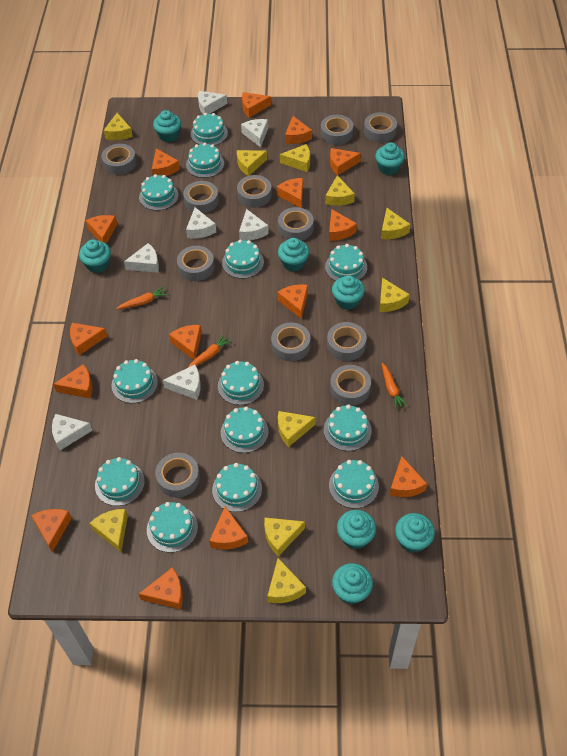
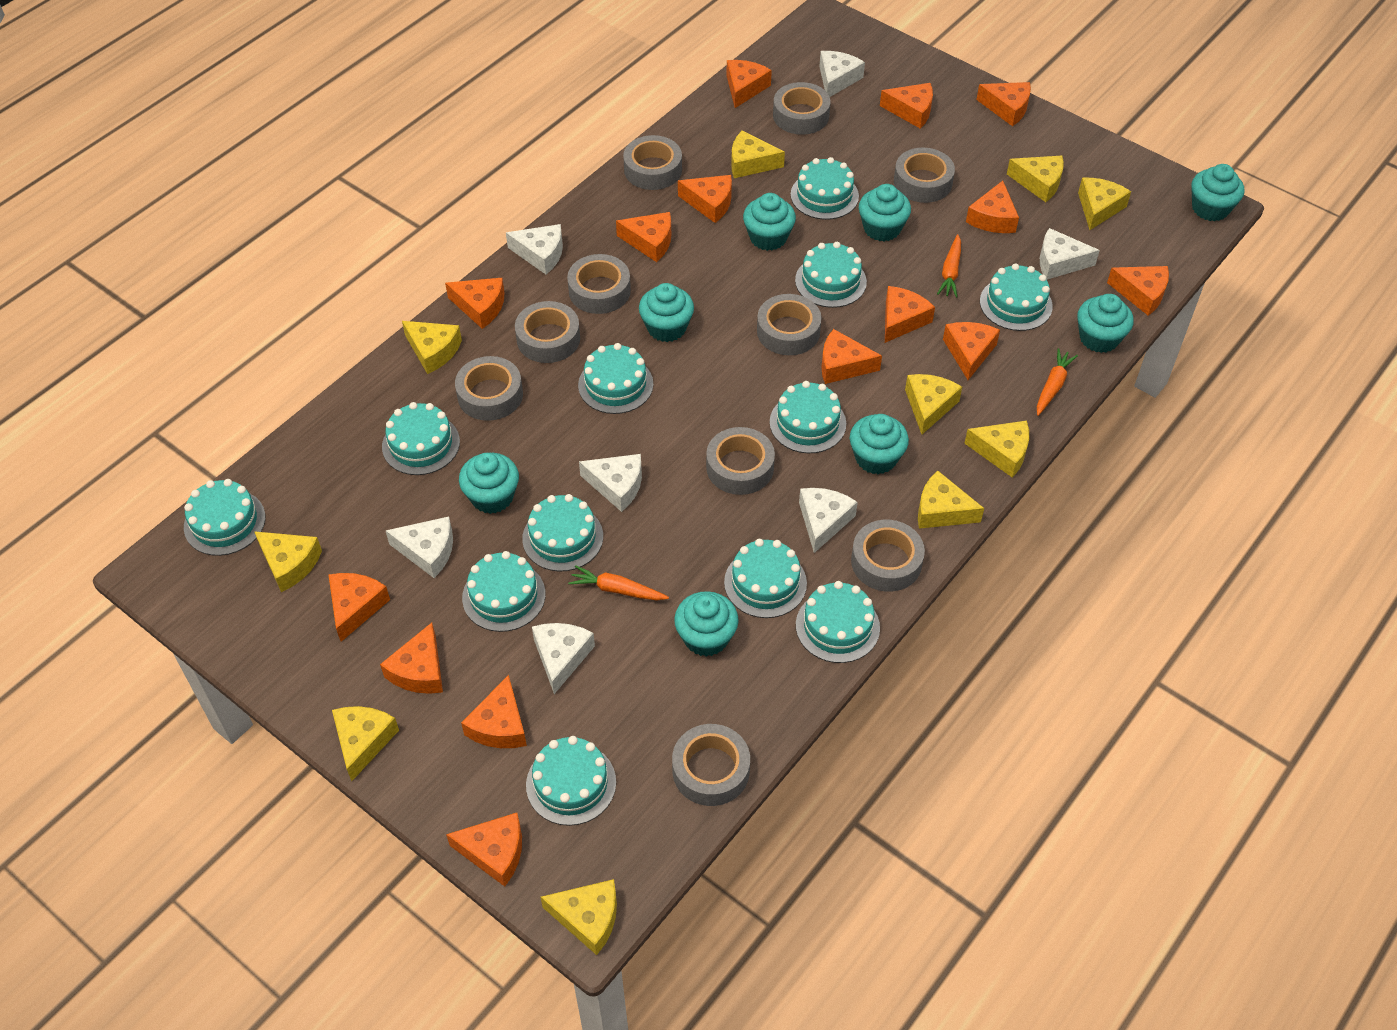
grey tape: 11 -> 10
turquoise cake: 13 -> 12

